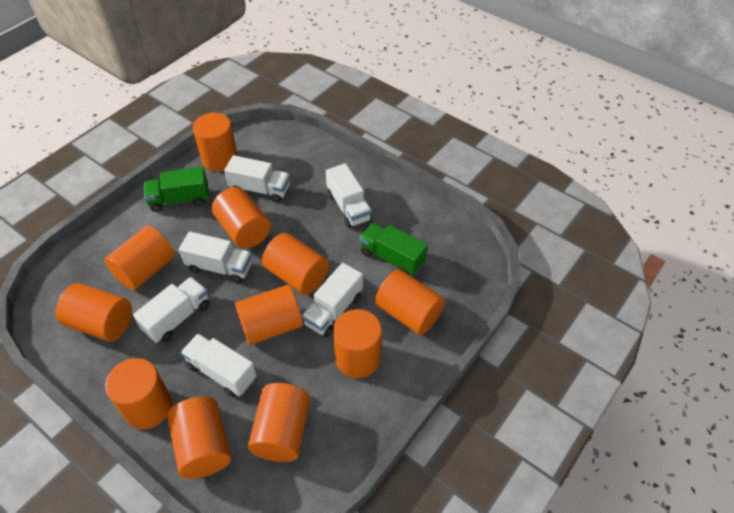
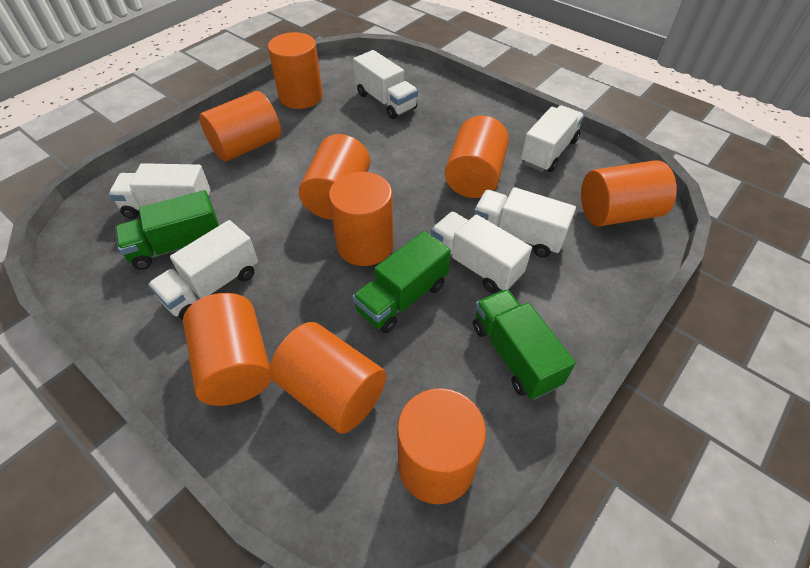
green truck: 2 -> 3
orange cylinder: 11 -> 9

